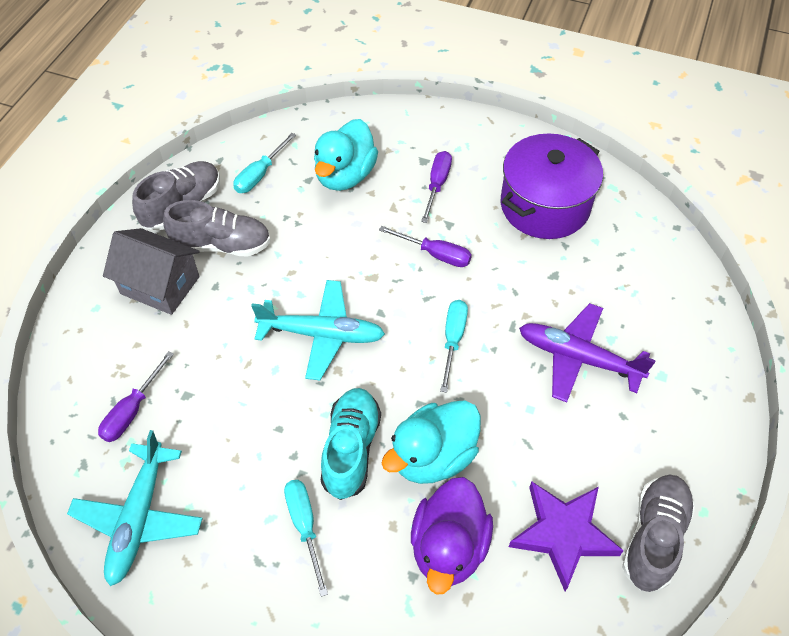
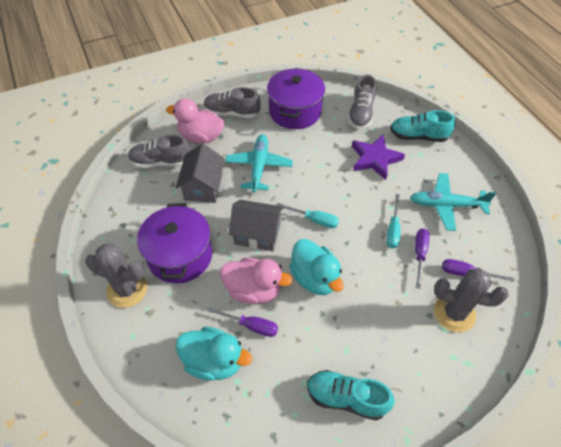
grey cactus: 0 -> 2
grey house: 1 -> 2
pink duck: 0 -> 2
purple duck: 1 -> 0
purple plane: 1 -> 0
purple pot: 1 -> 2
turquoise screwdriver: 3 -> 2
turquoise shoe: 1 -> 2

